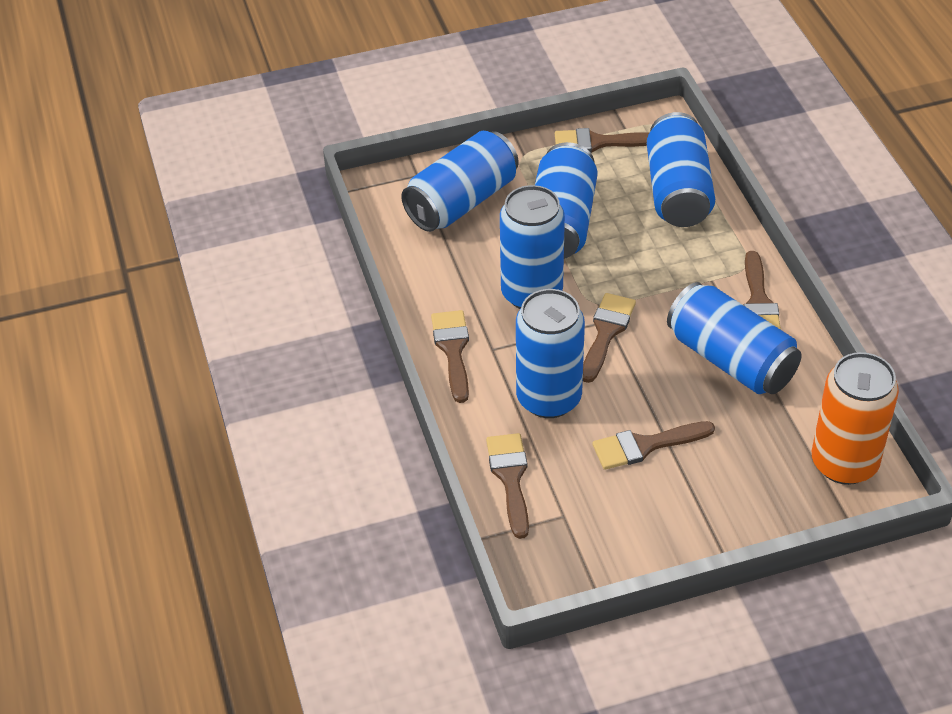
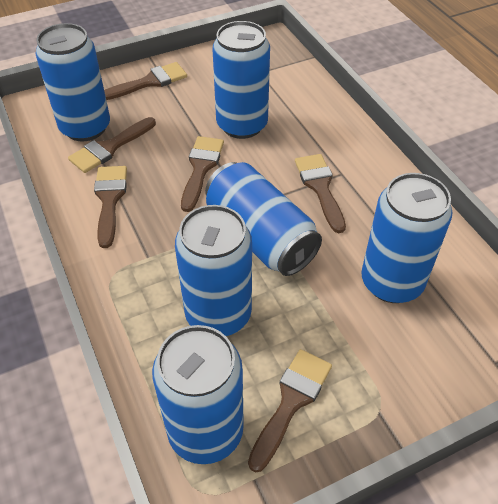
orange can: 1 -> 0

